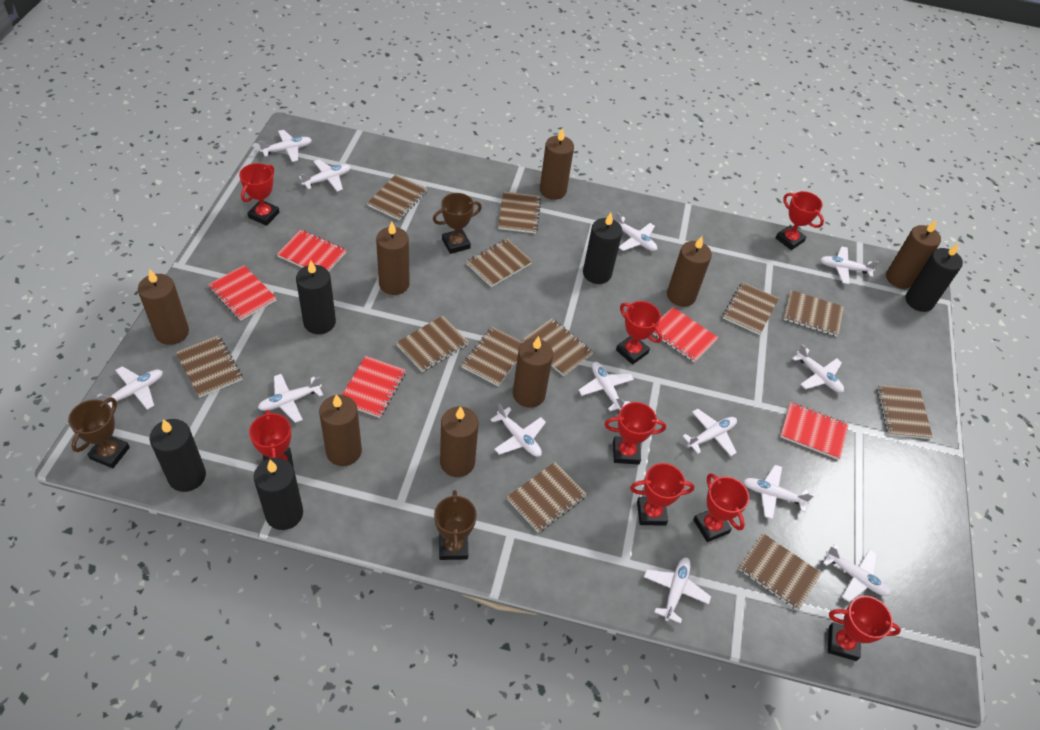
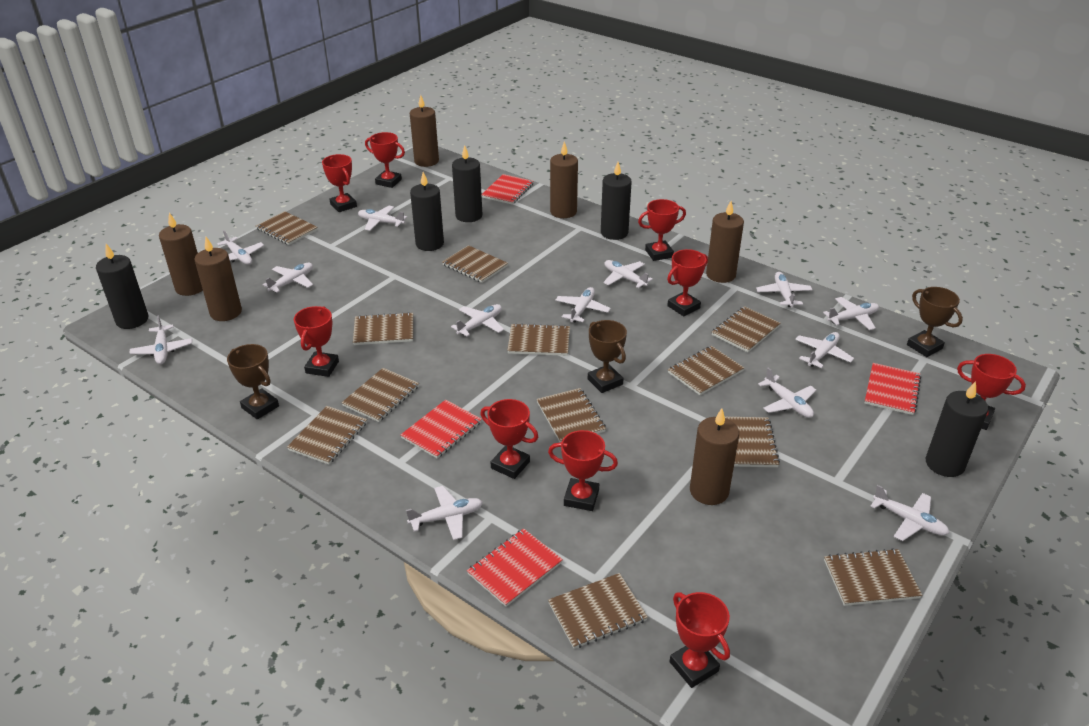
brown candle: 8 -> 6
red notebook: 5 -> 4
red trophy: 8 -> 9

